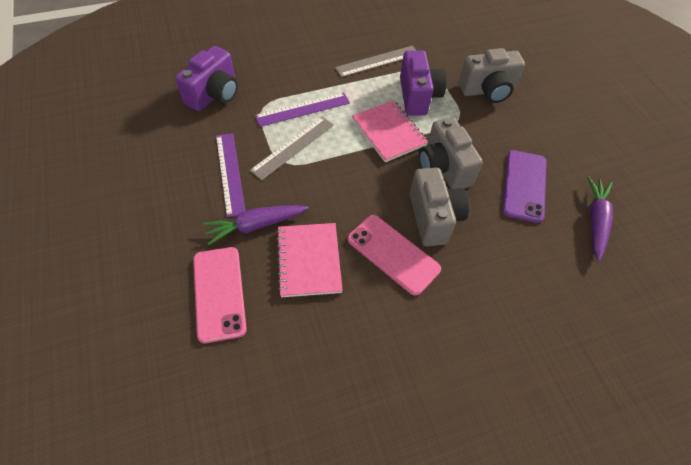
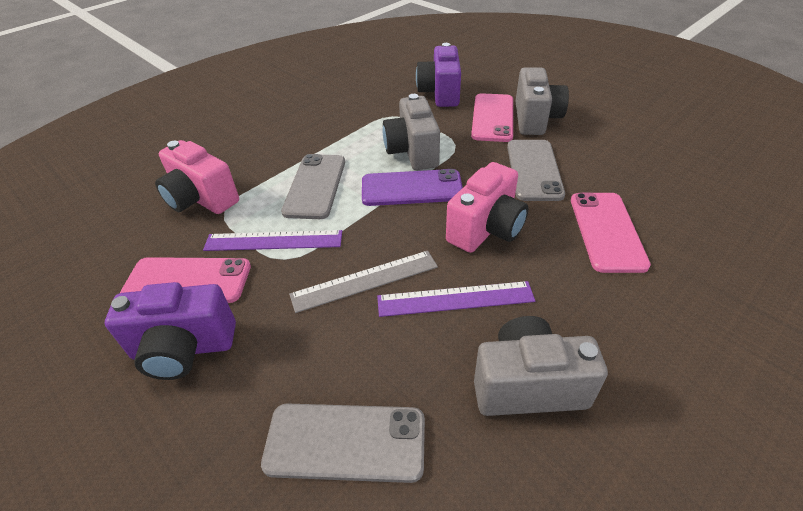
grey phone: 0 -> 3
grey ruler: 2 -> 1
pink camera: 0 -> 2
pink notebook: 2 -> 0
pink phone: 2 -> 3
purple carrot: 2 -> 0

